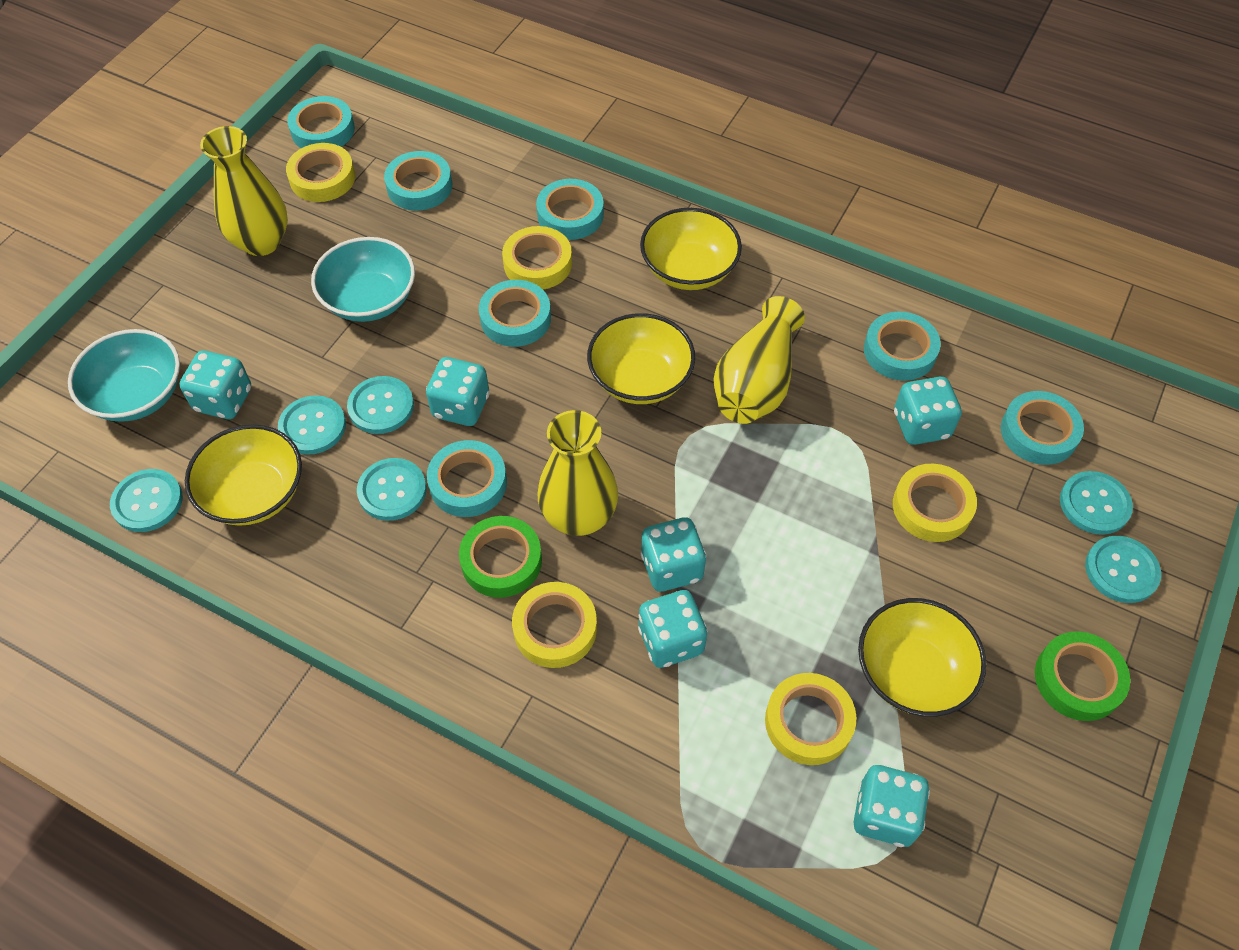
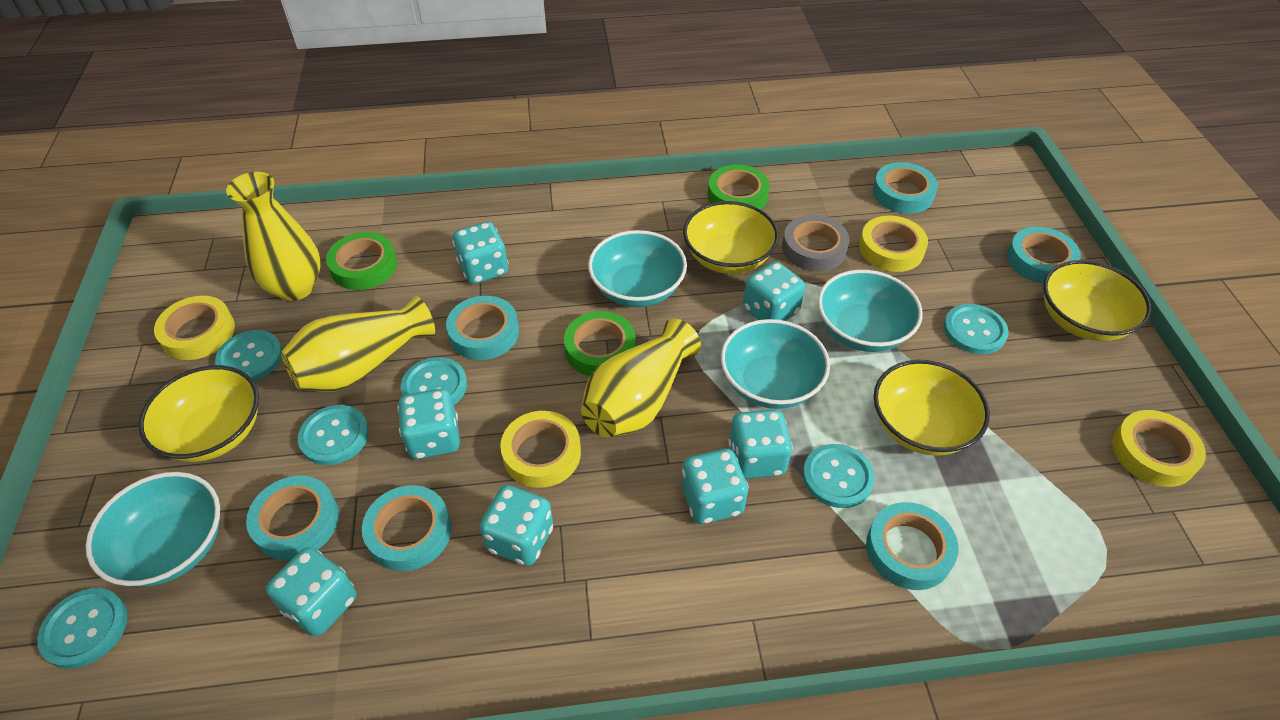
green tape: 2 -> 3
grey tape: 0 -> 1
turquoise bowl: 2 -> 4
turquoise dice: 6 -> 7
turquoise tape: 7 -> 6
yellow tape: 5 -> 4

